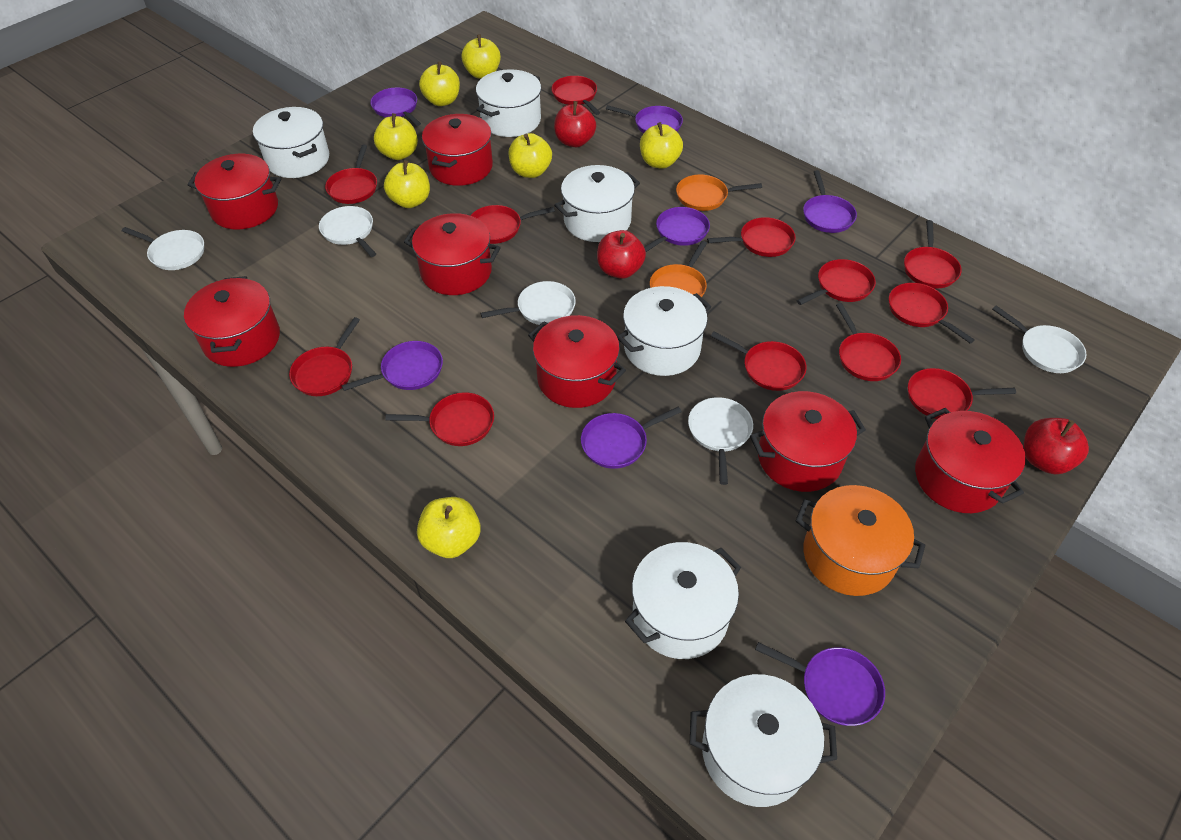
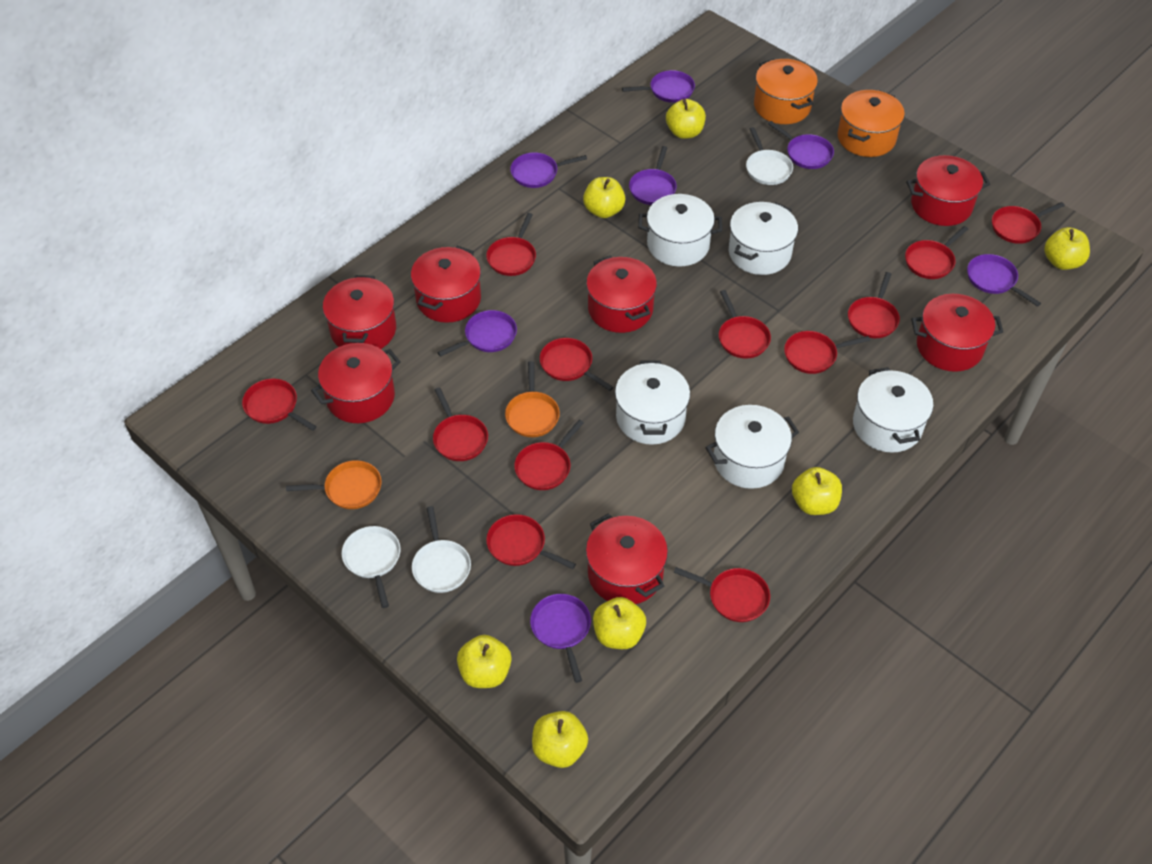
orange pot: 1 -> 2
red apple: 3 -> 0
white pan: 5 -> 3
white pot: 6 -> 5

